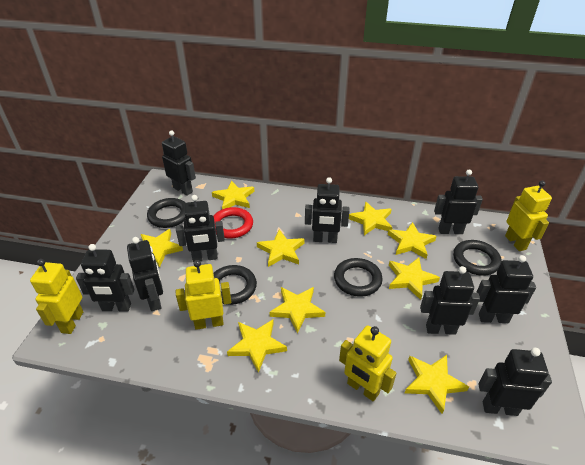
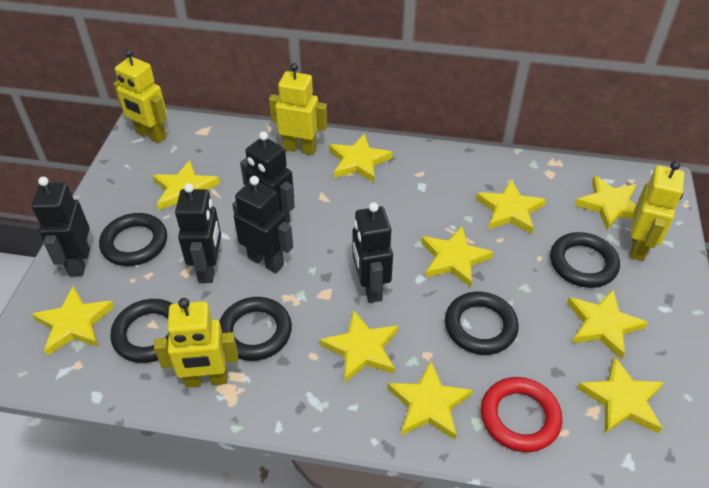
black ring: 4 -> 5
black robot: 9 -> 5
yellow star: 9 -> 10

